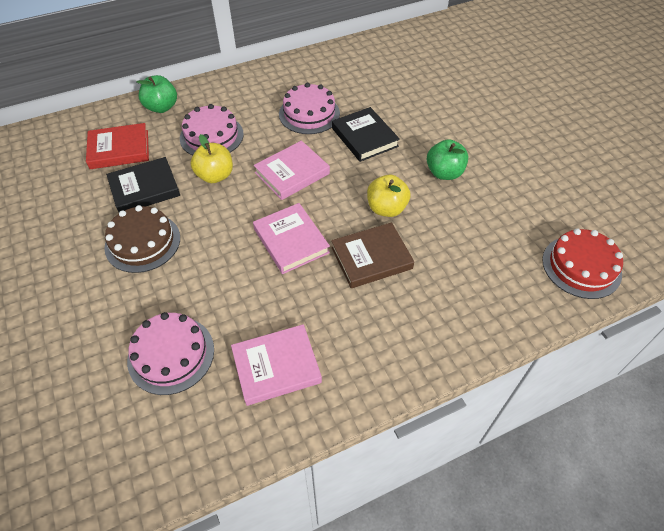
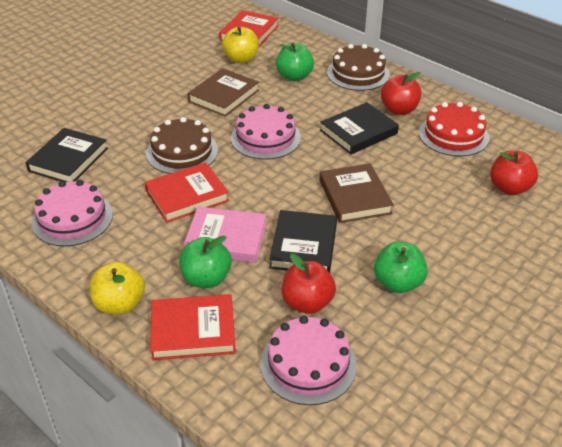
black book: 2 -> 3
brown book: 1 -> 2
brown cake: 1 -> 2
green apple: 2 -> 3
pink book: 3 -> 1
red apple: 0 -> 3
red book: 1 -> 3

